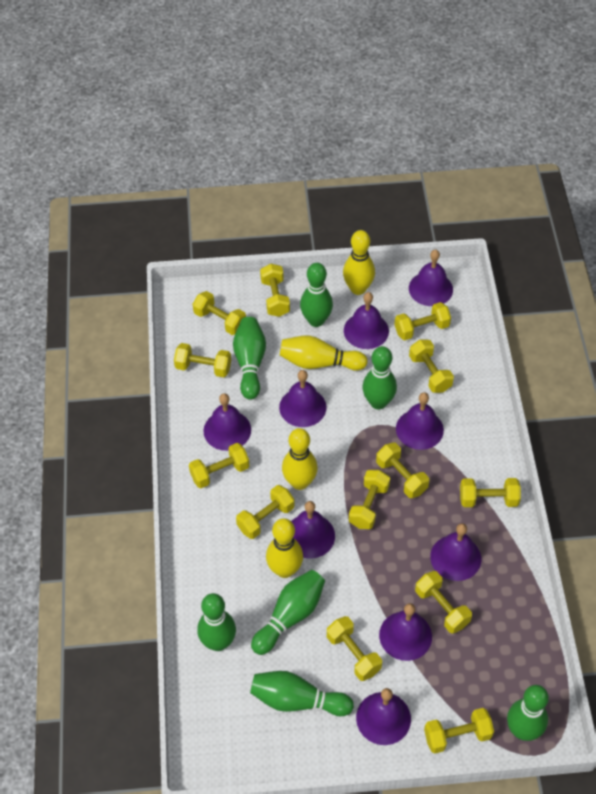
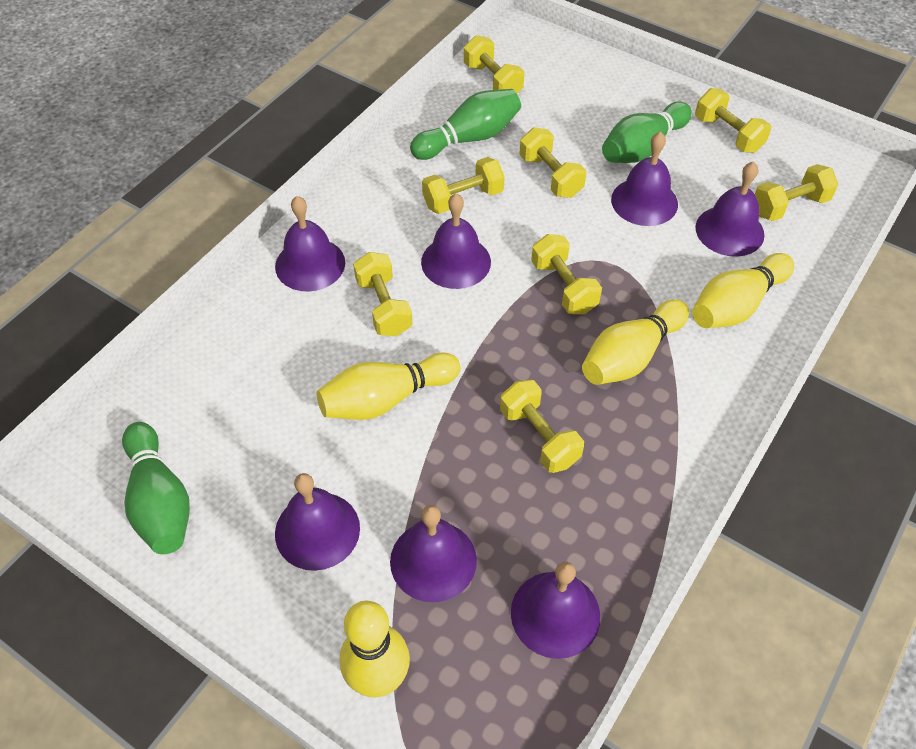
green bowling pin: 7 -> 3
purple bell: 9 -> 7
yellow dumbbell: 13 -> 8

